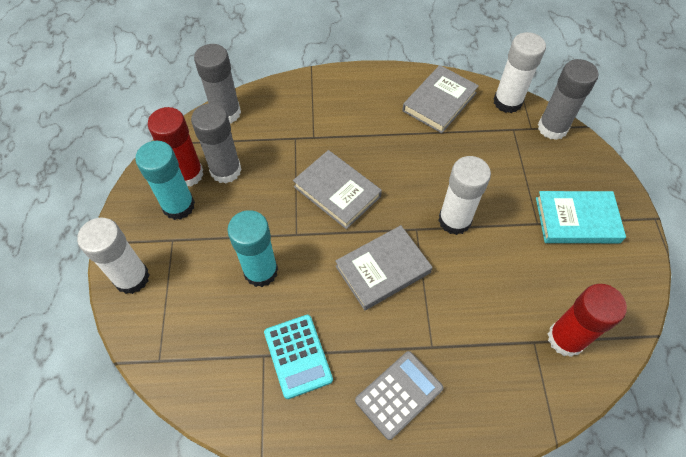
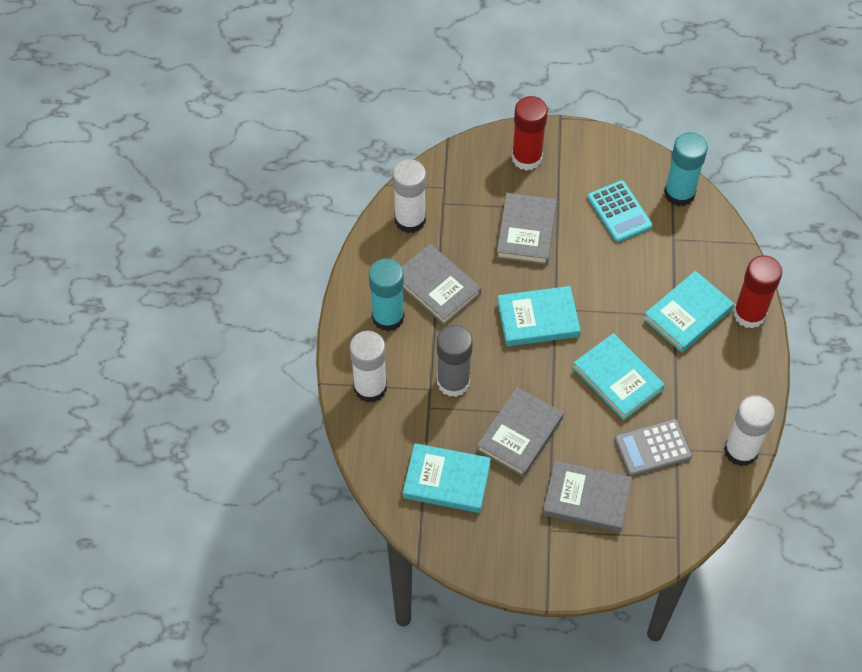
grey book: 3 -> 4
grey glue stick: 3 -> 1
turquoise book: 1 -> 4

